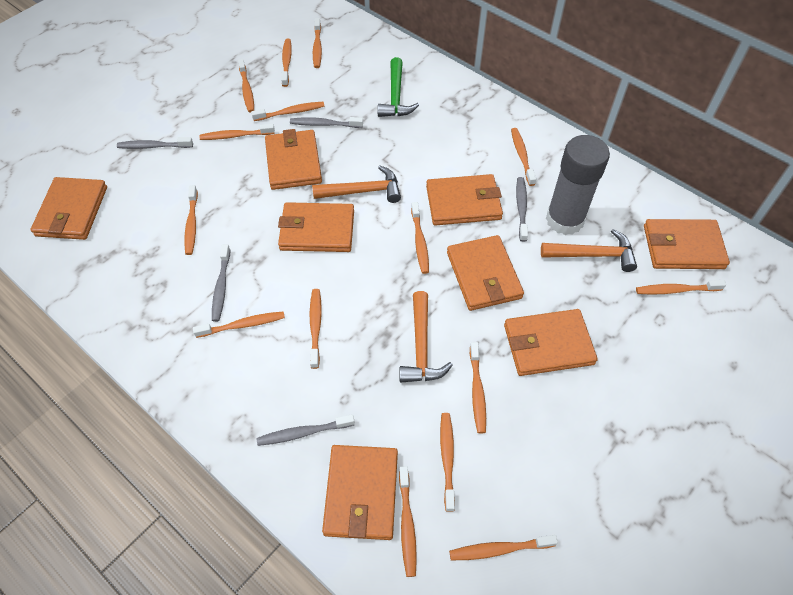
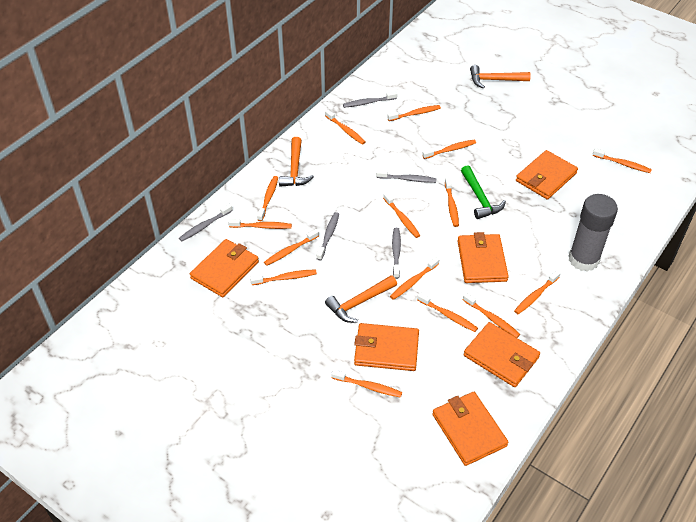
orange wallet: 8 -> 6

